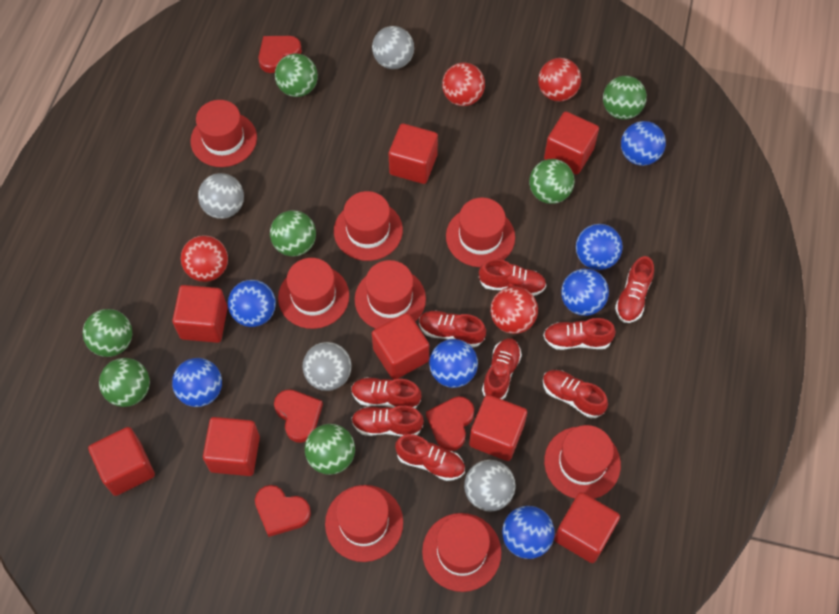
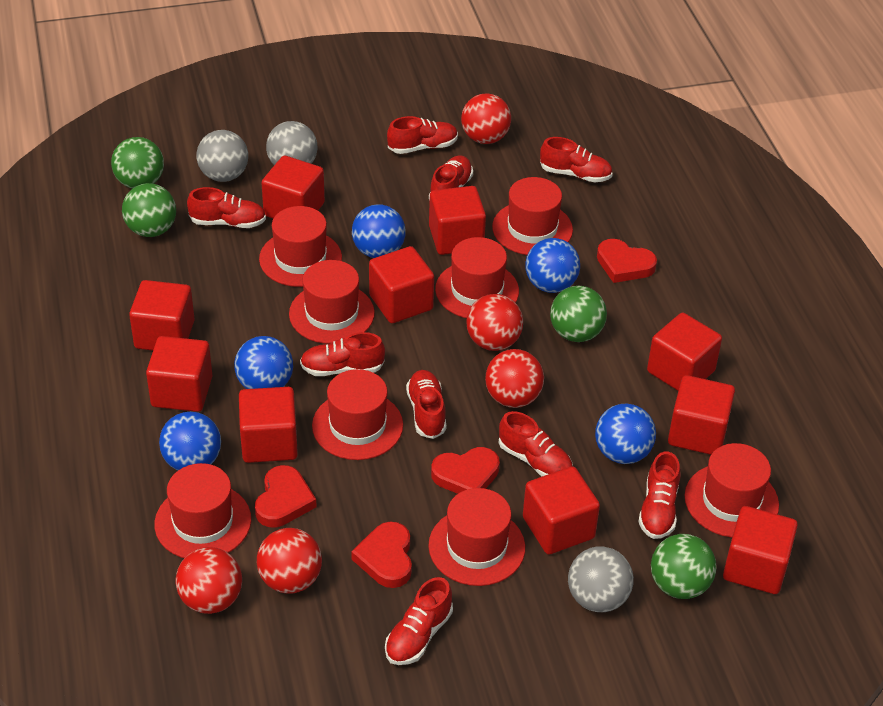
blue ball: 7 -> 5
green ball: 7 -> 4
grey ball: 4 -> 3
red ball: 4 -> 5
red cube: 8 -> 10

